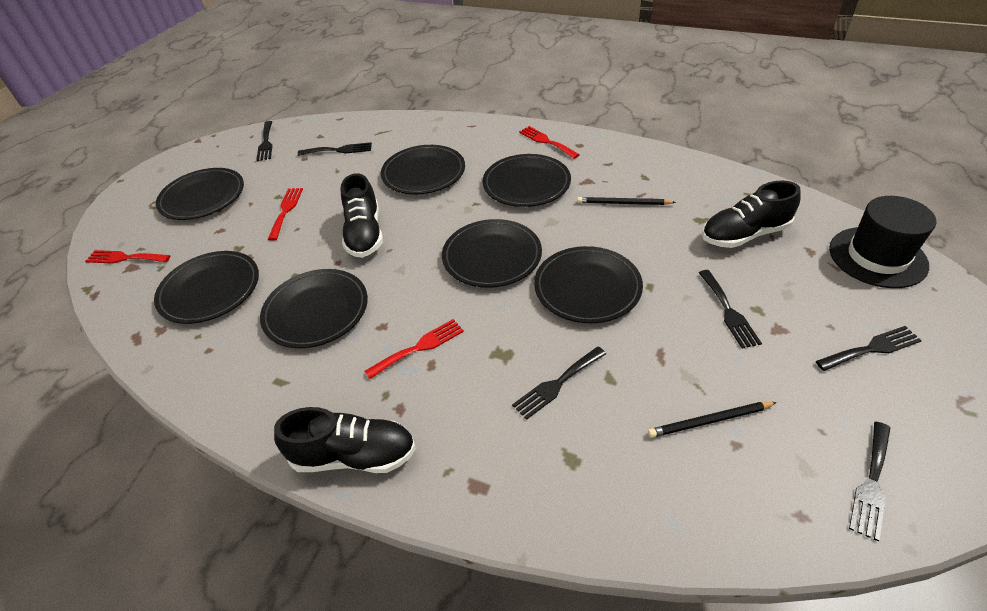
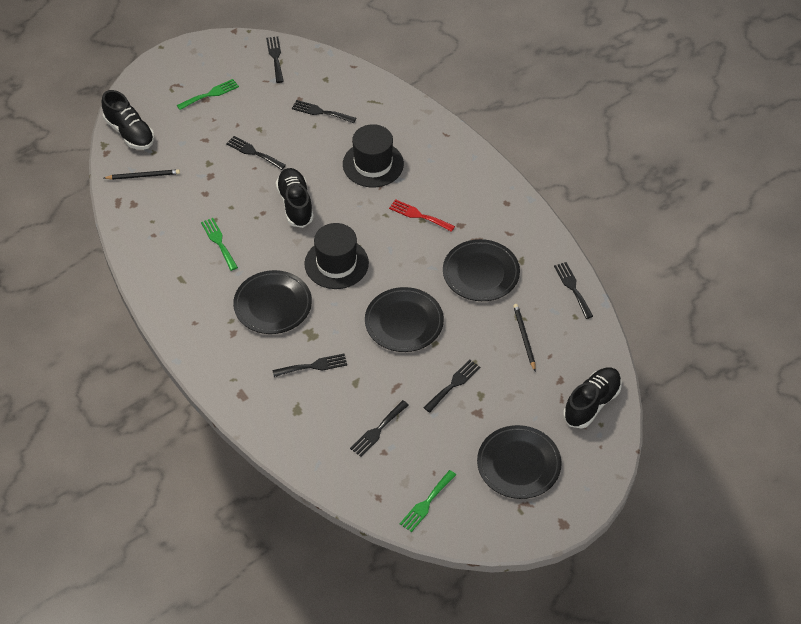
black fork: 6 -> 7
black hat: 1 -> 2
black plate: 7 -> 4
green fork: 0 -> 3
red fork: 4 -> 1

